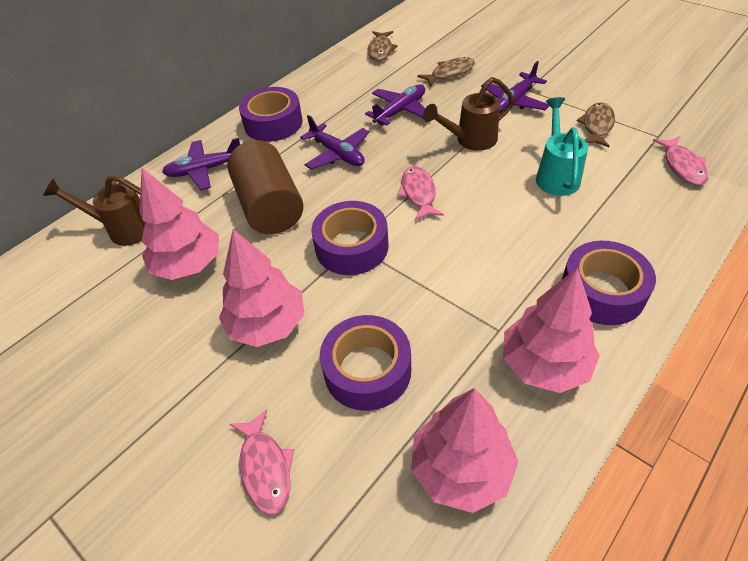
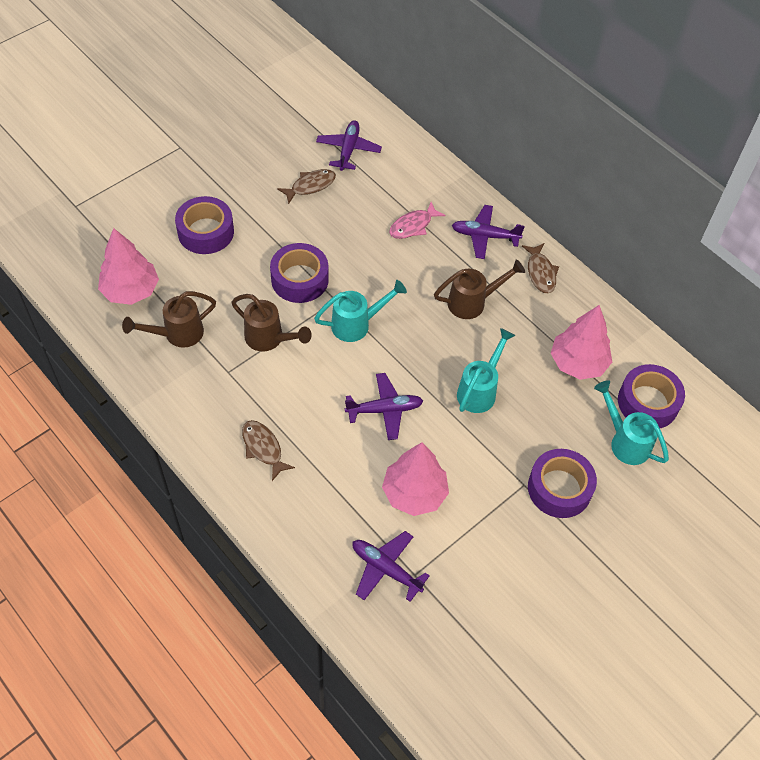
brown cylinder: 1 -> 0
brown watering can: 2 -> 3
pink fish: 3 -> 1
pink tree: 4 -> 3
turquoise watering can: 1 -> 3

